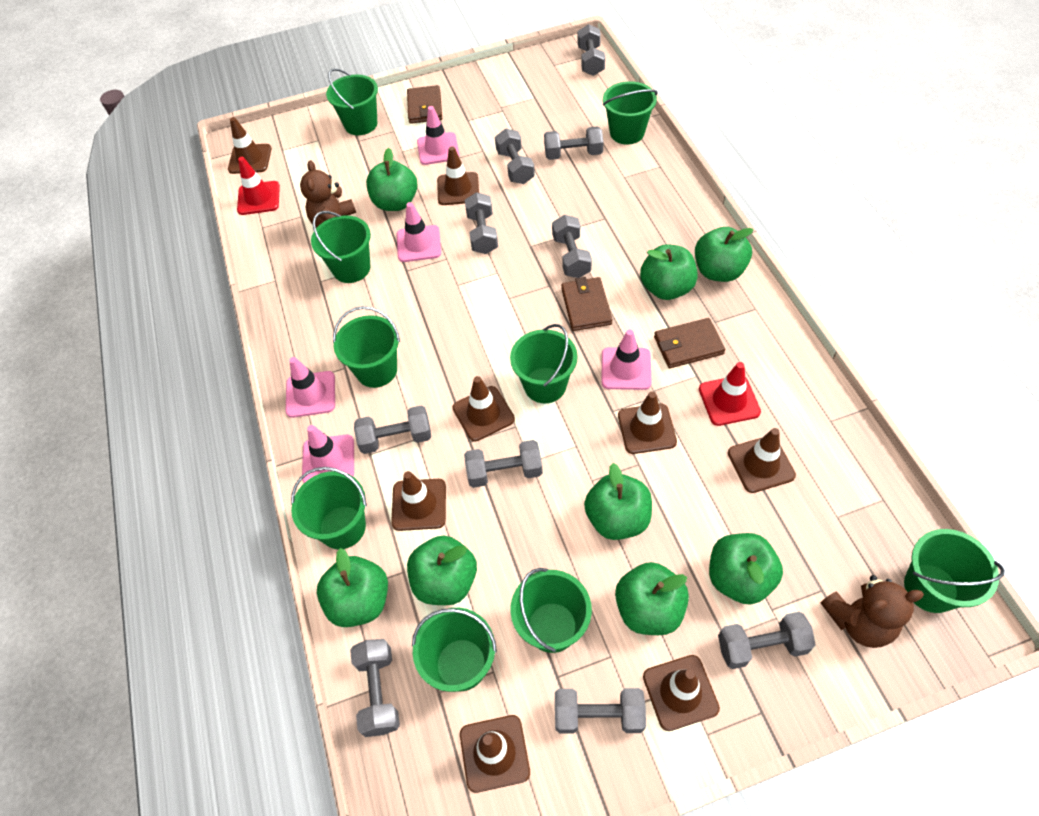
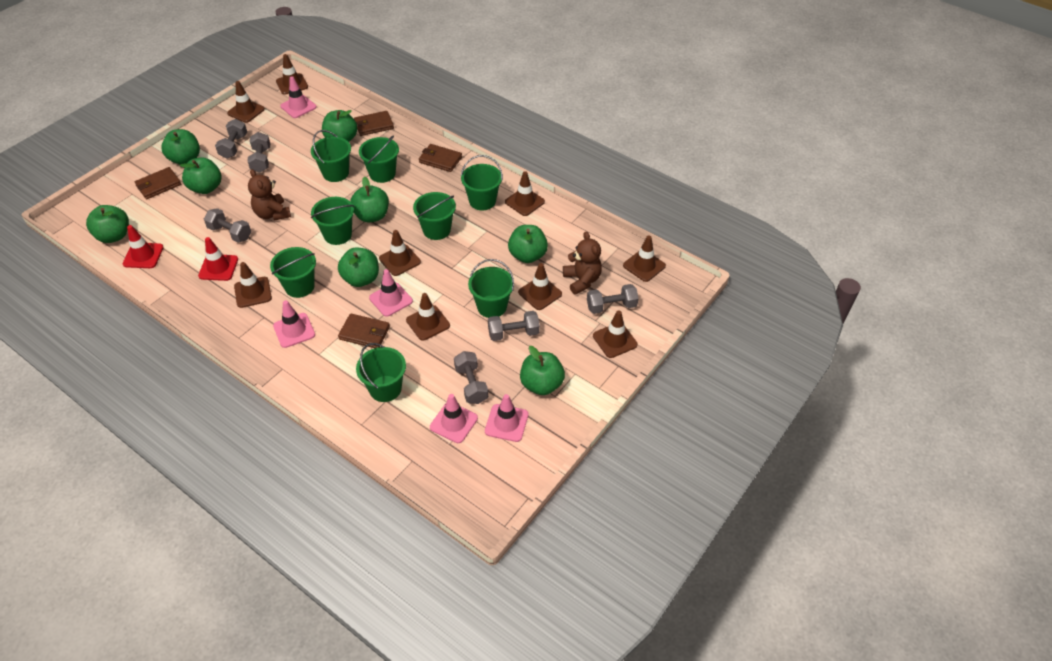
brown traffic cone: 8 -> 9
brown wallet: 3 -> 4
green bucket: 9 -> 8
grey dumbbell: 10 -> 6

